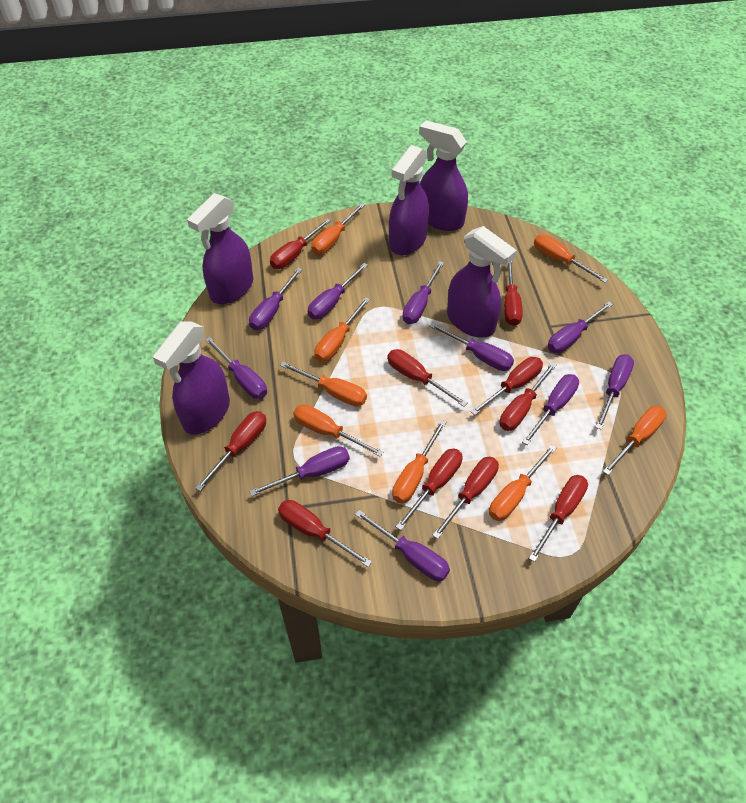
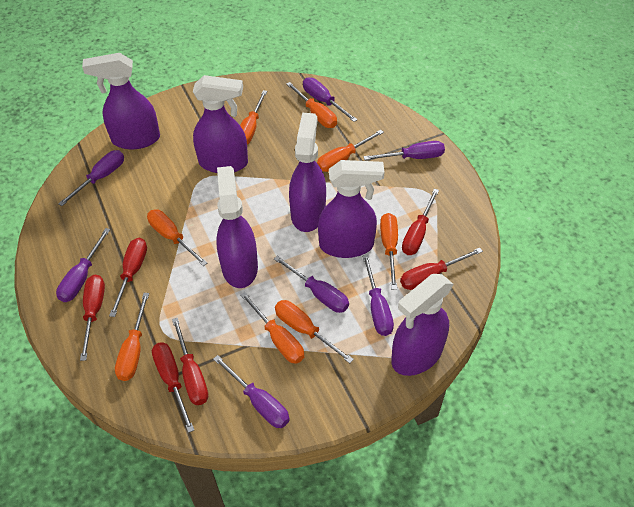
purple screwdriver: 10 -> 7
purple spray bottle: 5 -> 6
red screwdriver: 10 -> 6

